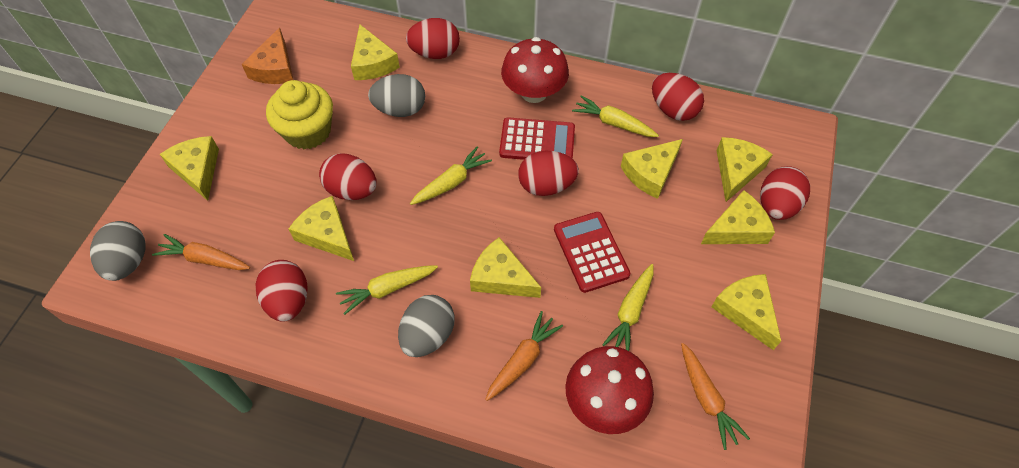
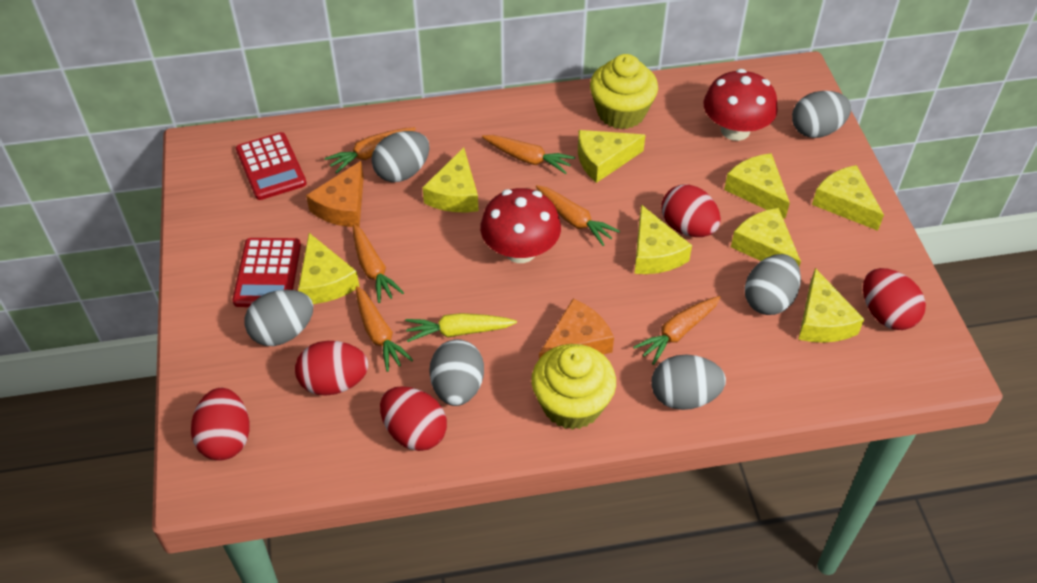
grey egg: 3 -> 6
orange carrot: 3 -> 6
orange cheese: 1 -> 2
red egg: 6 -> 5
yellow carrot: 4 -> 1
yellow cupcake: 1 -> 2

